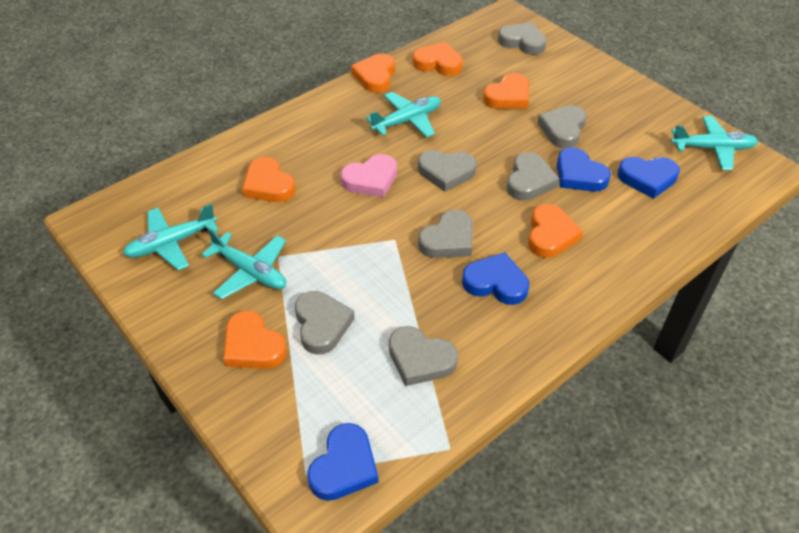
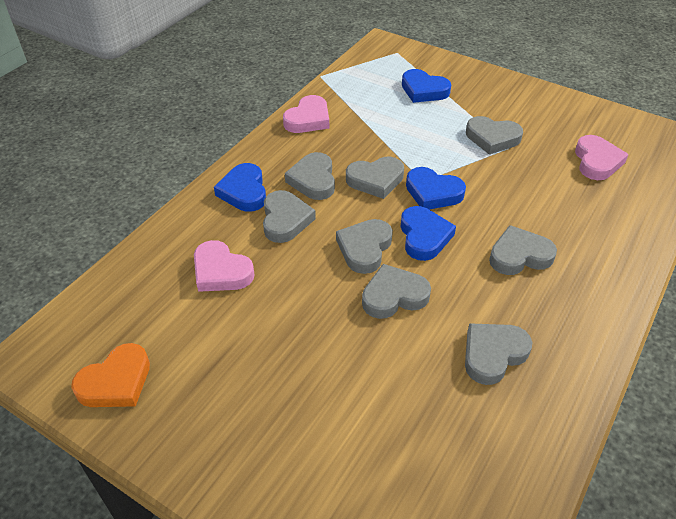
grey heart: 7 -> 8
orange heart: 6 -> 1
pink heart: 1 -> 3
turquoise plane: 4 -> 0

